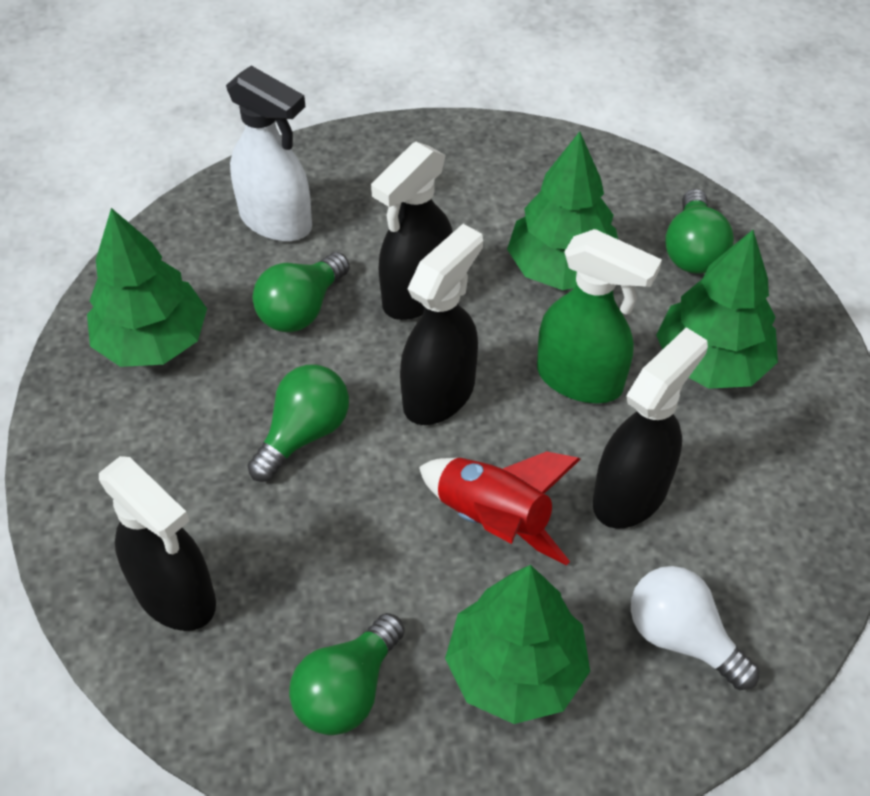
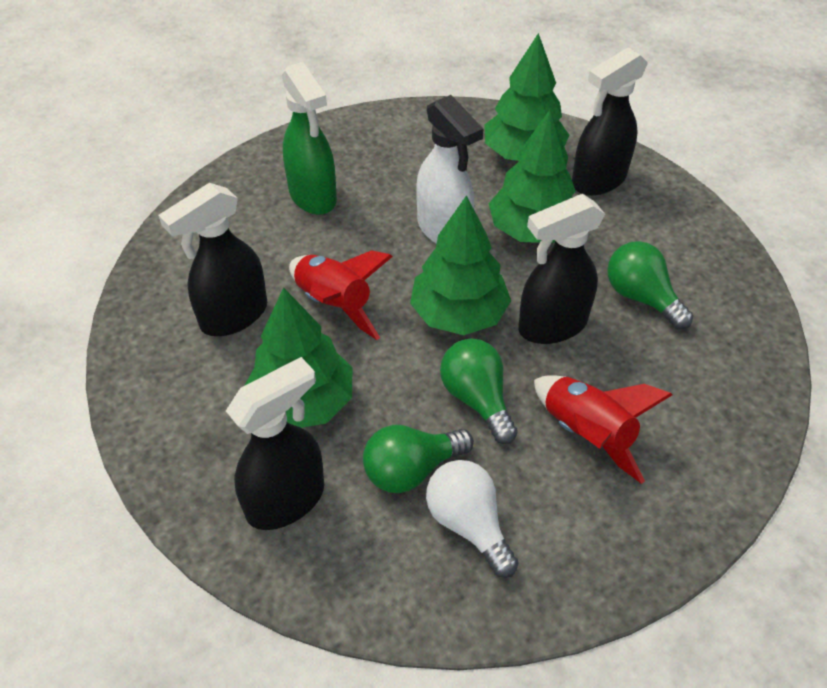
green light bulb: 4 -> 3
red rocket: 1 -> 2

